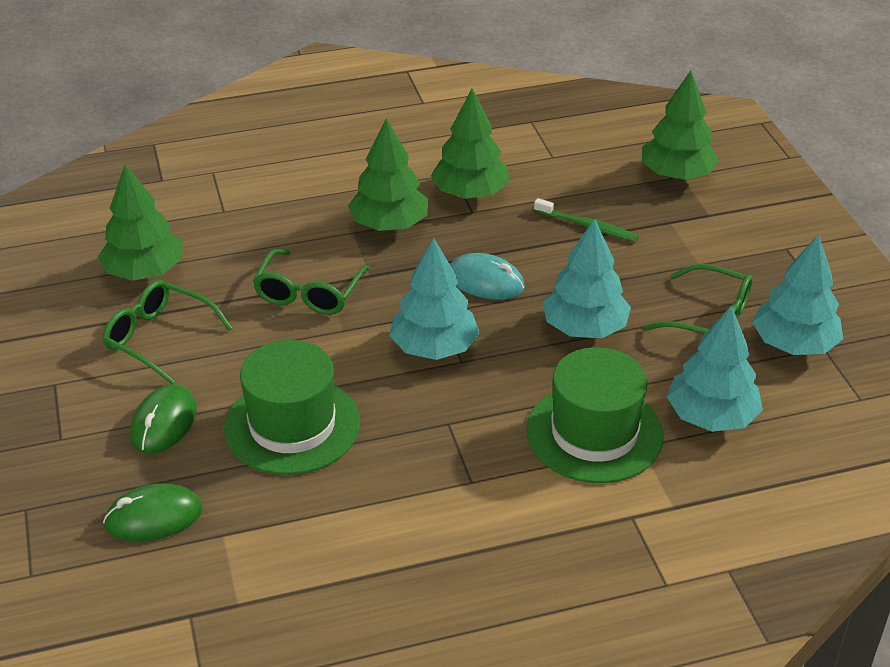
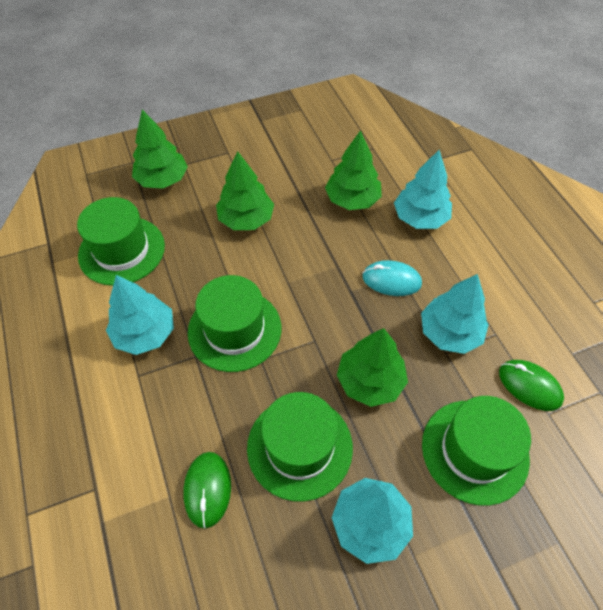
green glasses: 3 -> 0
green hat: 2 -> 4
green toothbrush: 1 -> 0

